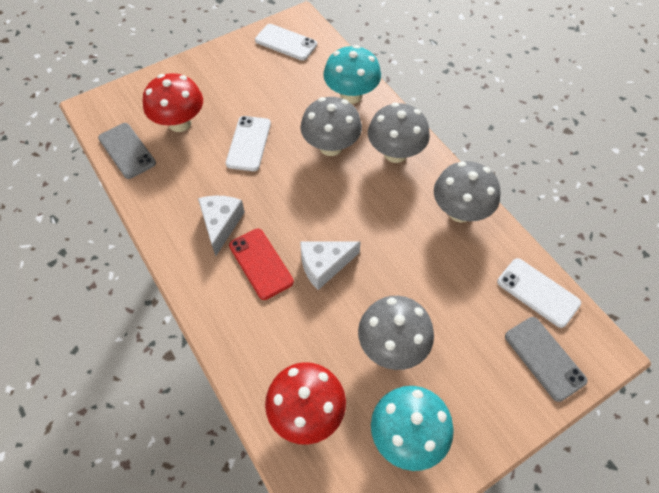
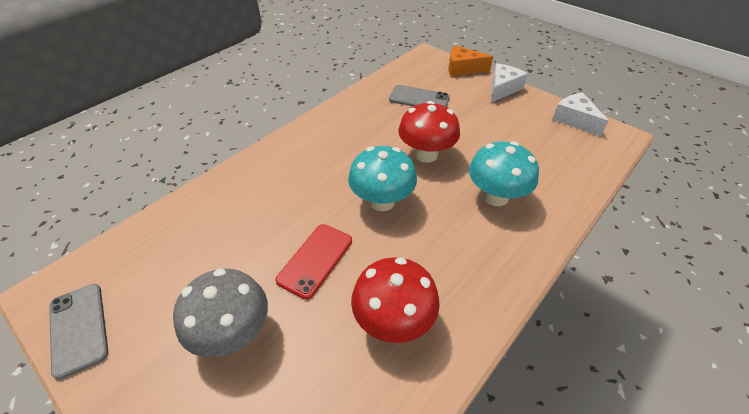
grey mushroom: 4 -> 1
orange cheese: 0 -> 1
white phone: 3 -> 0

